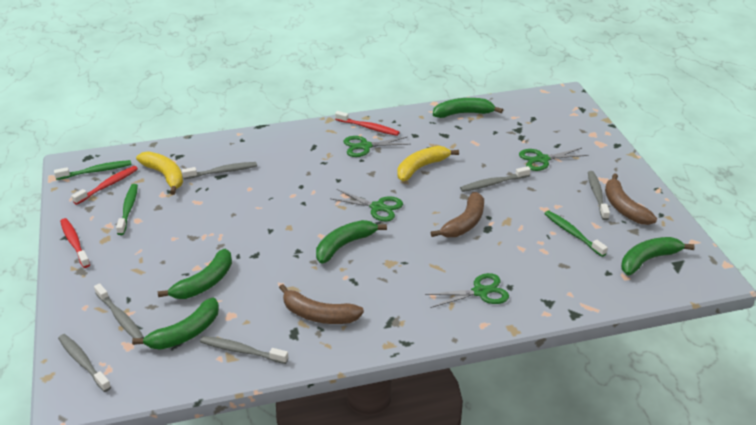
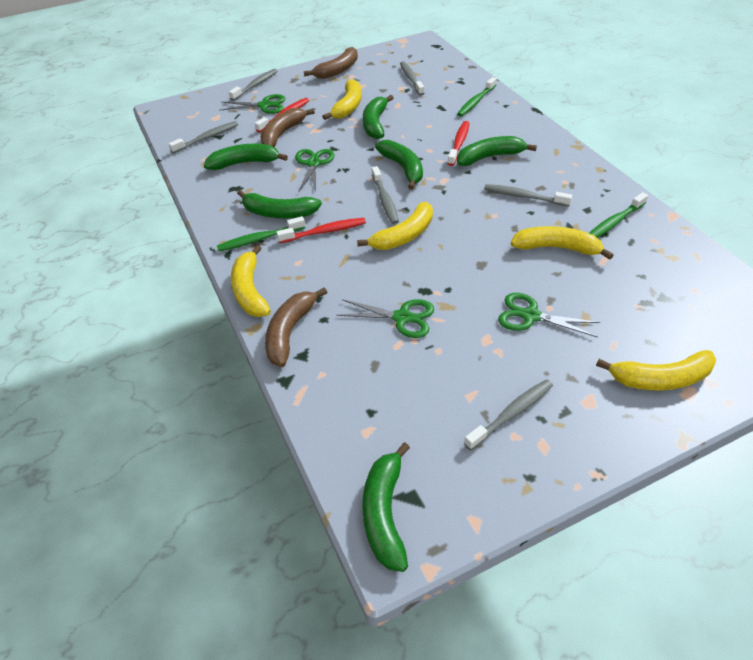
green banana: 5 -> 6
yellow banana: 2 -> 5

